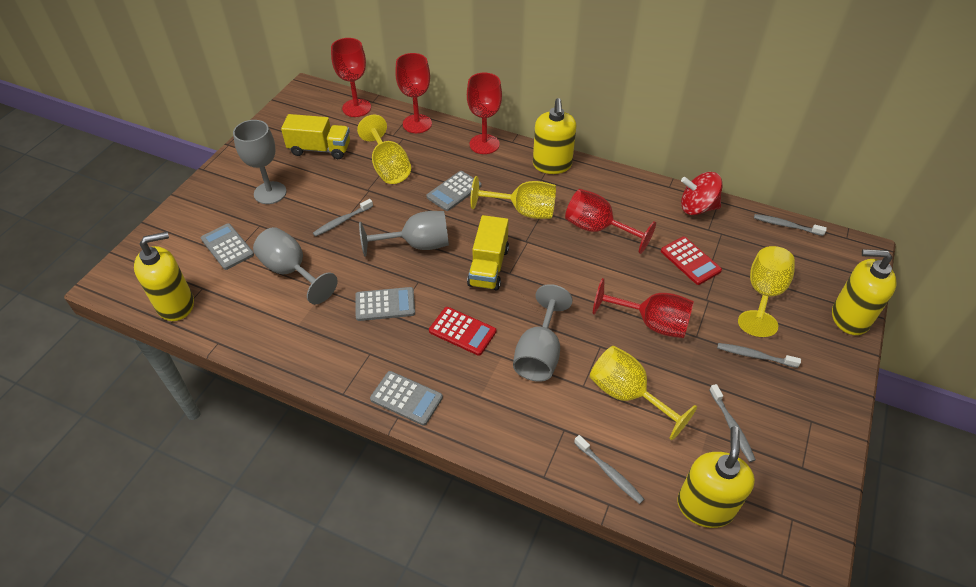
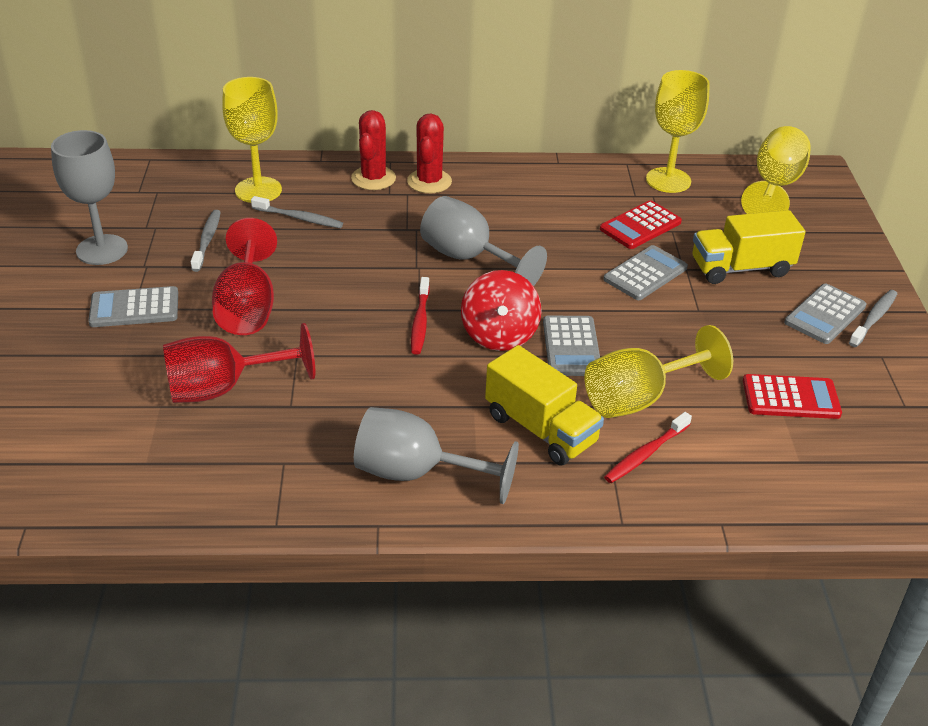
grey goblet: 4 -> 3
grey toothbrush: 5 -> 3
red cactus: 0 -> 2
red goblet: 5 -> 2
red toothbrush: 0 -> 2
yellow soap dispenser: 4 -> 0

